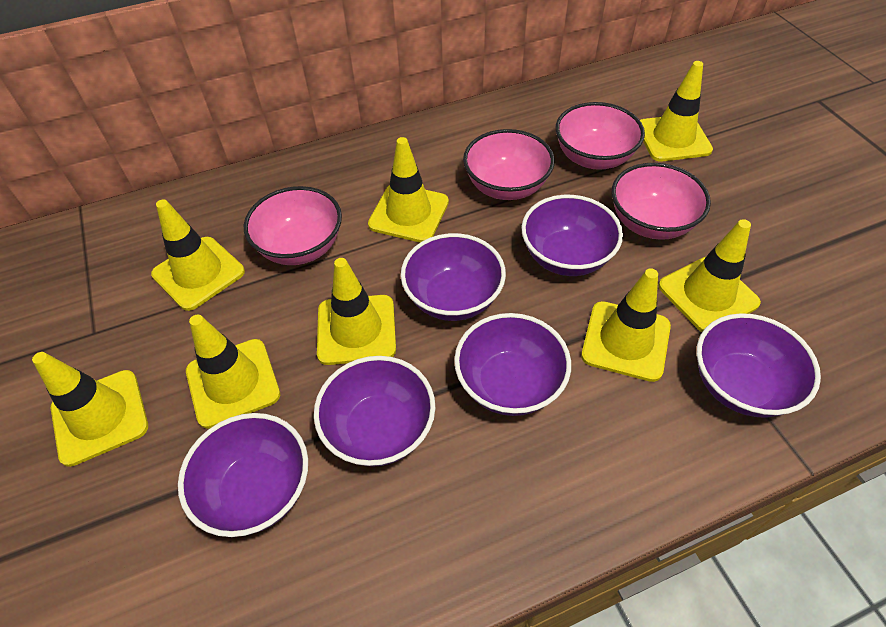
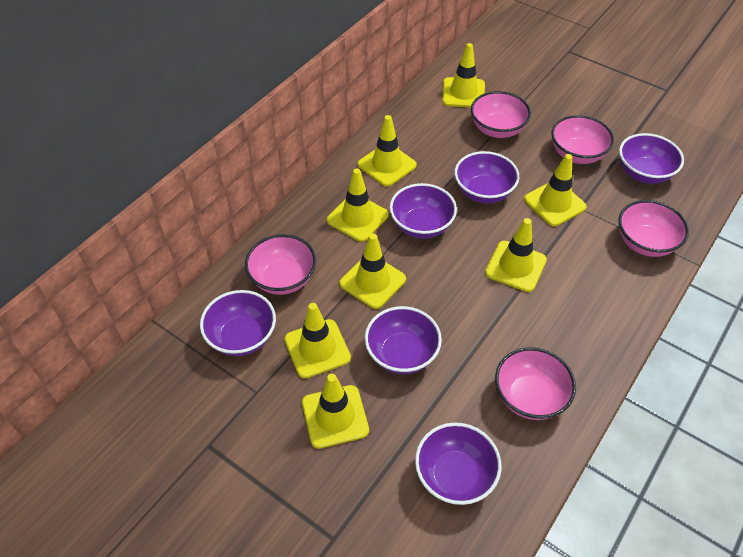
pink bowl: 4 -> 5

